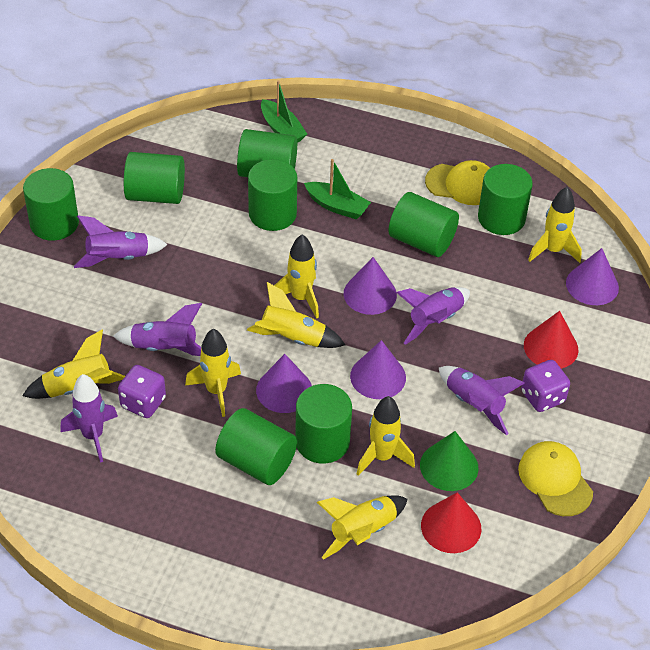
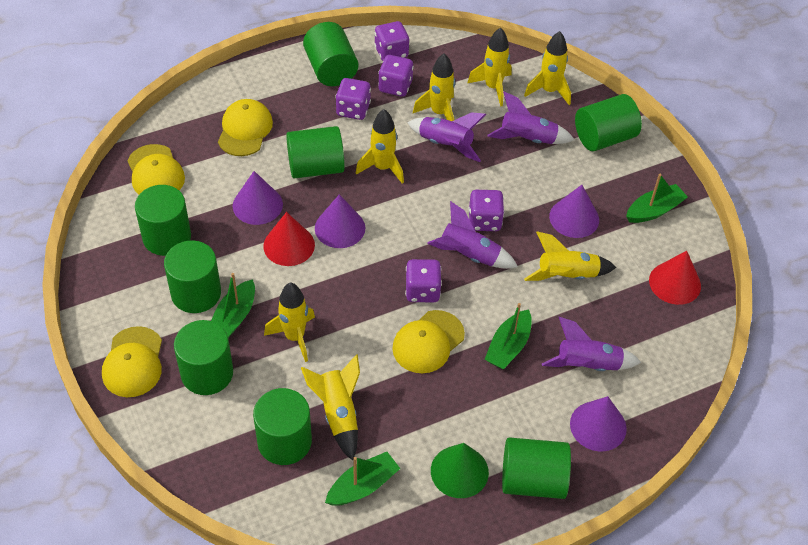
green boat: 2 -> 4
purple dice: 2 -> 5
purple rocket: 5 -> 4
yellow cap: 2 -> 4

